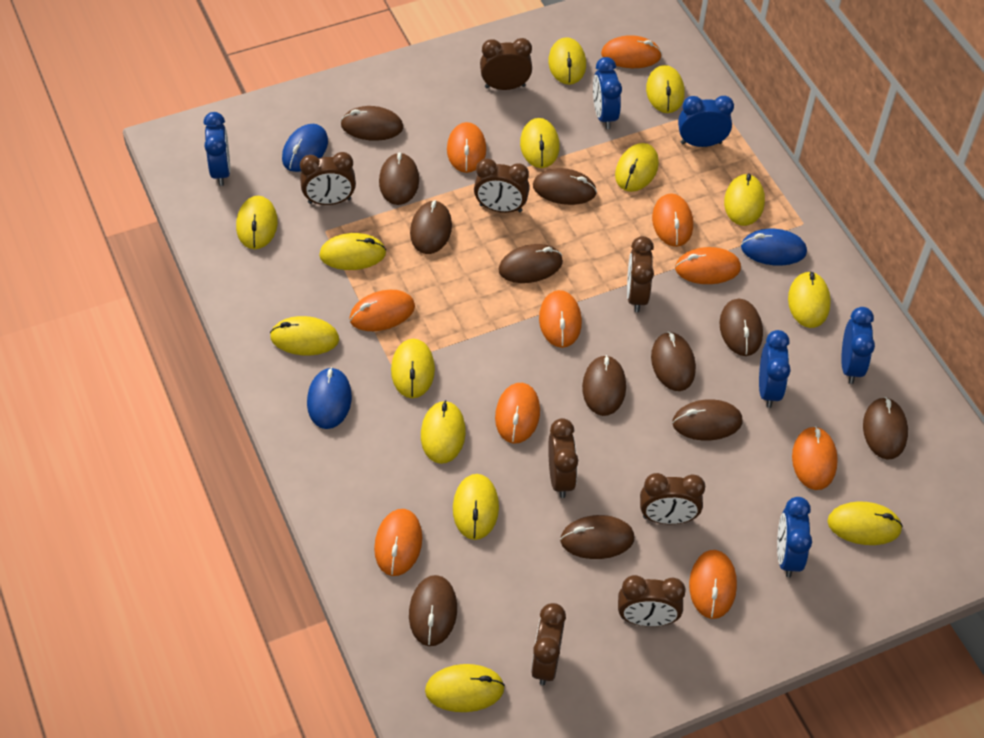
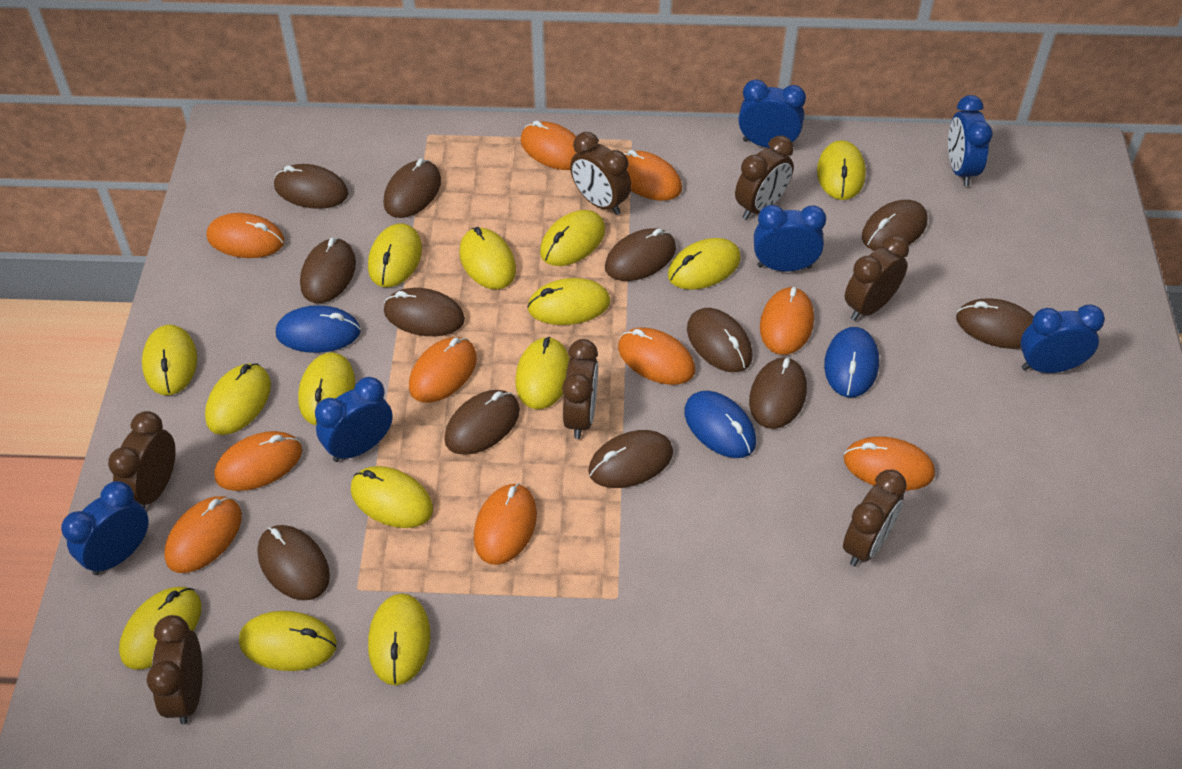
brown clock: 8 -> 7

